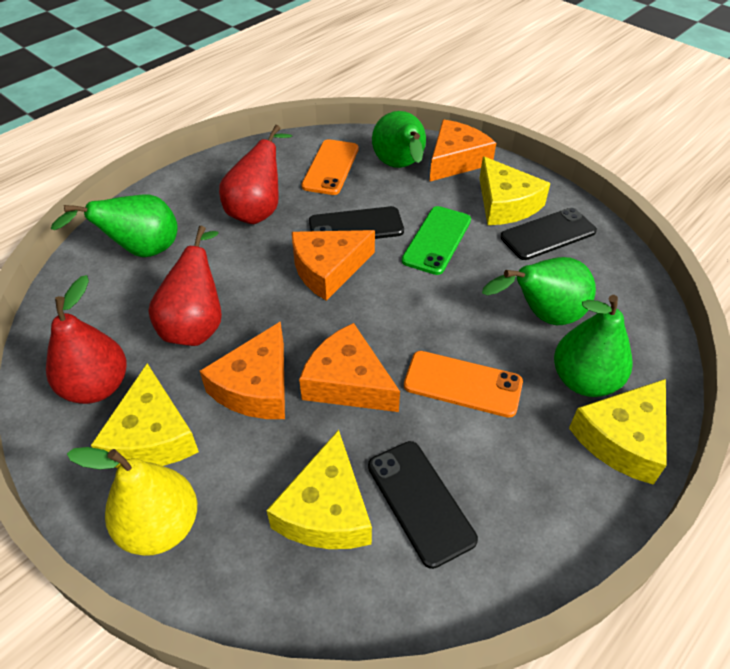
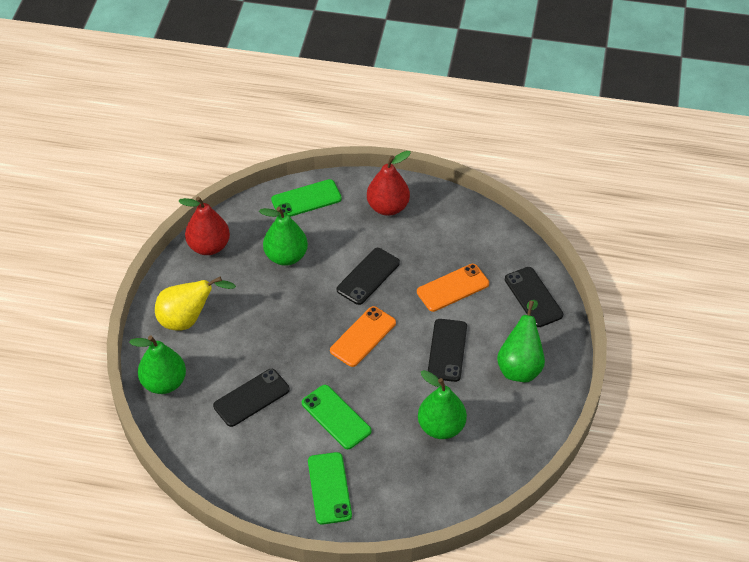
black phone: 3 -> 4
green phone: 1 -> 3
orange cheese: 4 -> 0
red pear: 3 -> 2
yellow cheese: 4 -> 0

